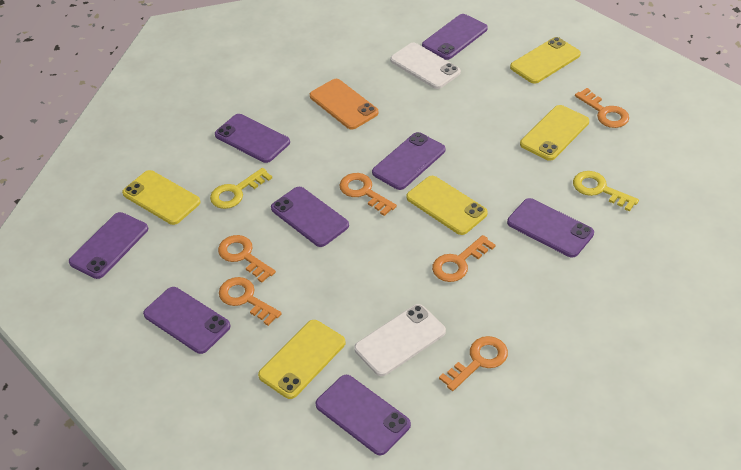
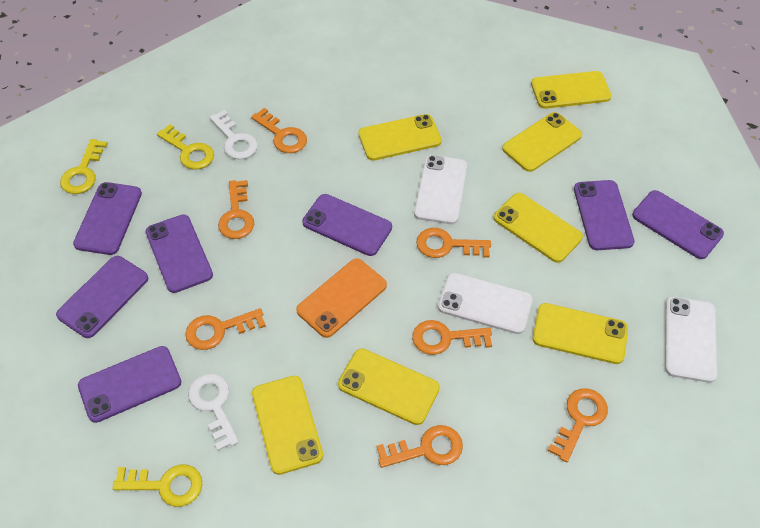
orange key: 6 -> 7
purple phone: 8 -> 7
white key: 0 -> 2
white phone: 2 -> 3
yellow key: 2 -> 3
yellow phone: 5 -> 7

